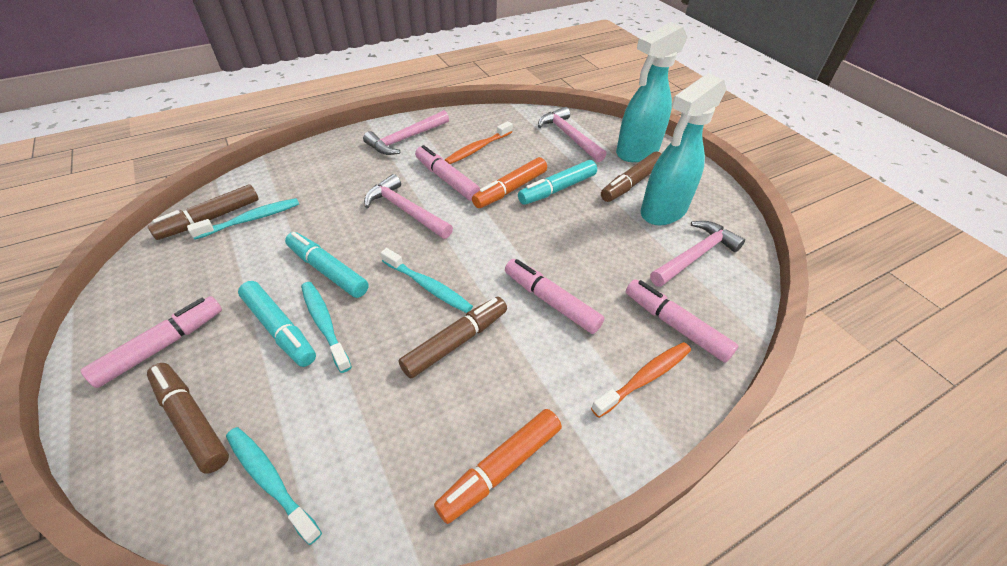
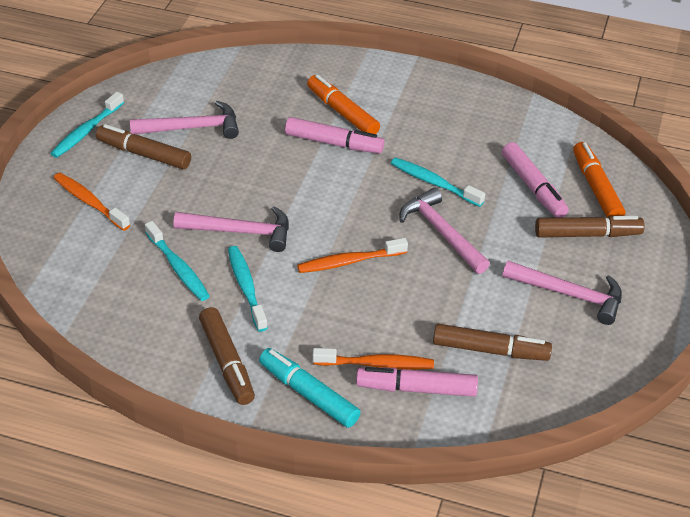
orange toothbrush: 2 -> 3
pink marker: 4 -> 3
turquoise marker: 3 -> 1
turquoise spray bottle: 2 -> 0

